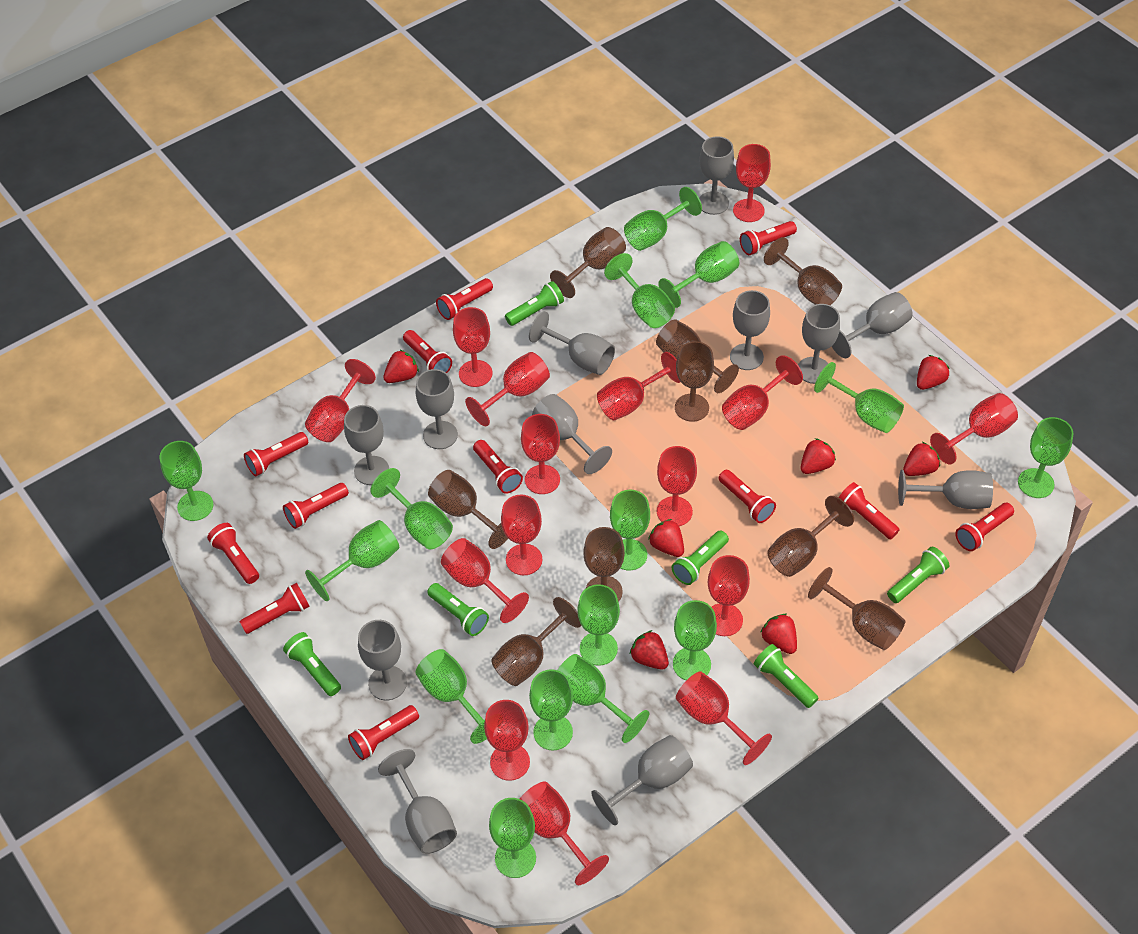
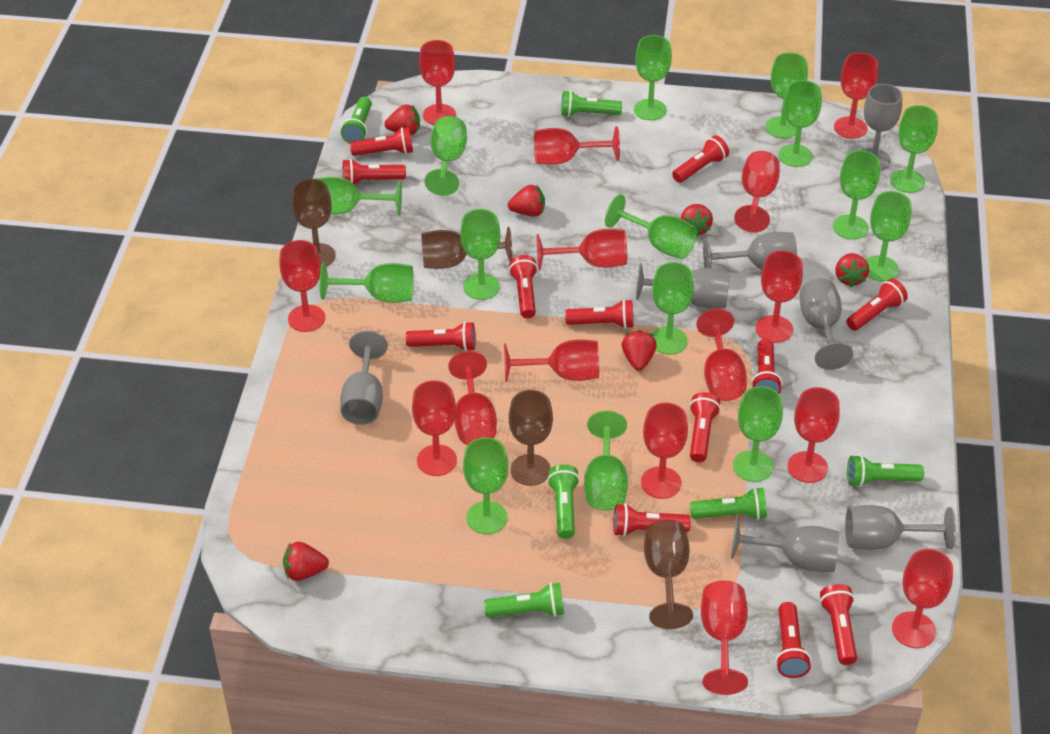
brown goblet: 9 -> 4
grey goblet: 12 -> 7
red strawberry: 7 -> 6

